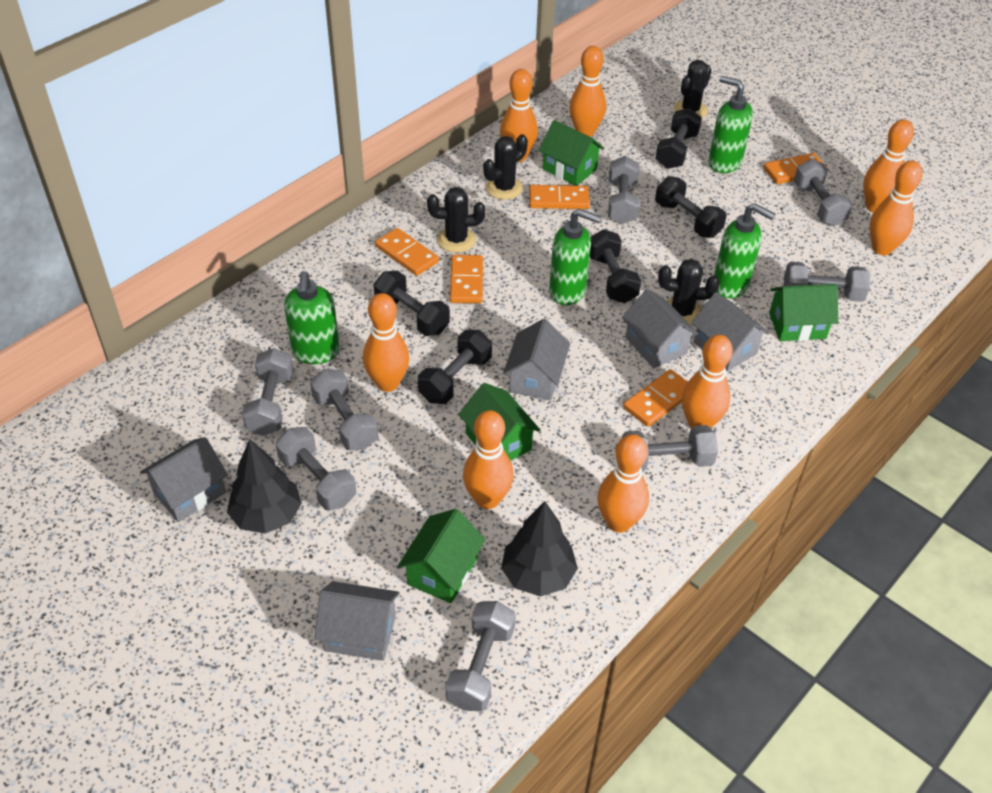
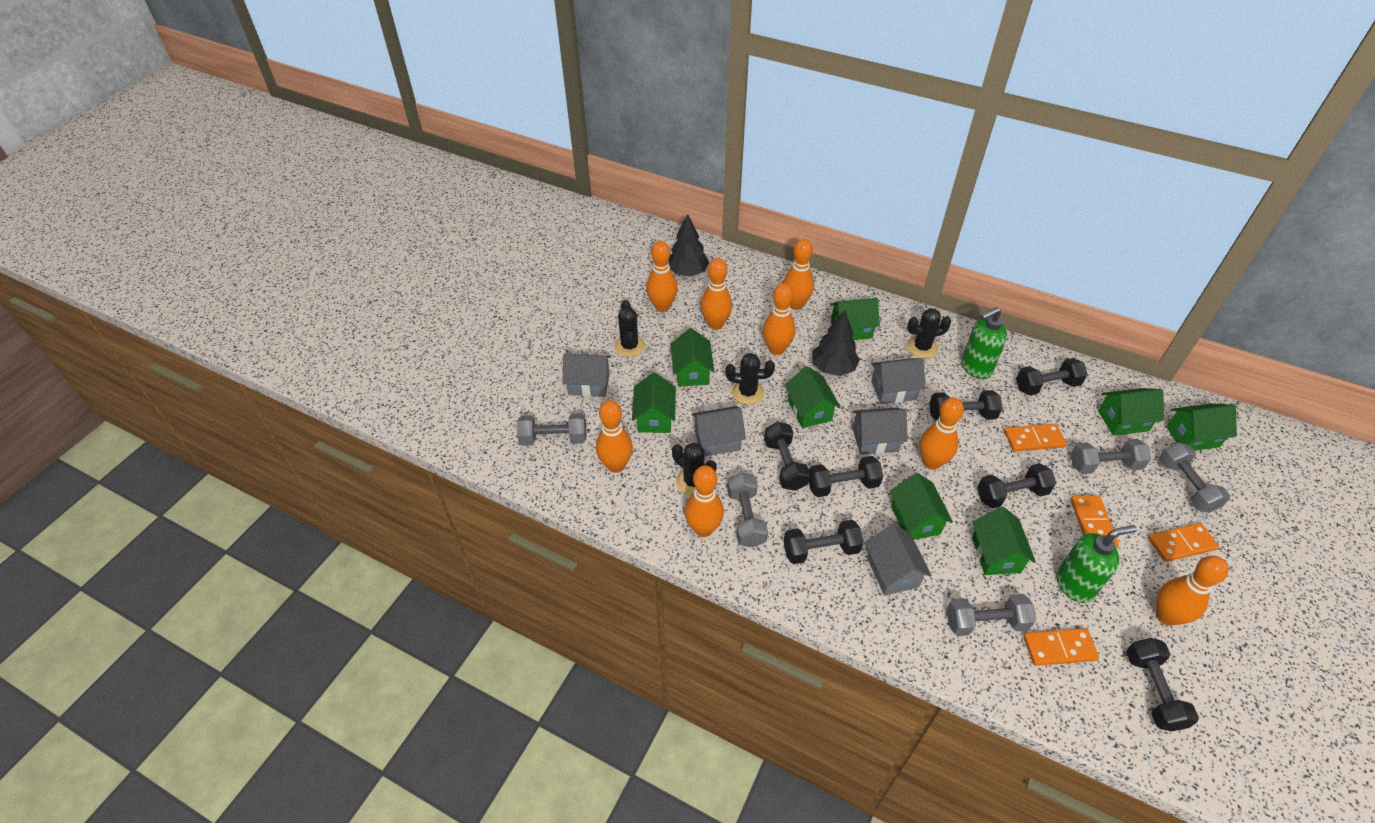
black dumbbell: 5 -> 7
green house: 4 -> 8
green soap dispenser: 4 -> 2
grey dumbbell: 8 -> 5
orange domino: 5 -> 4

